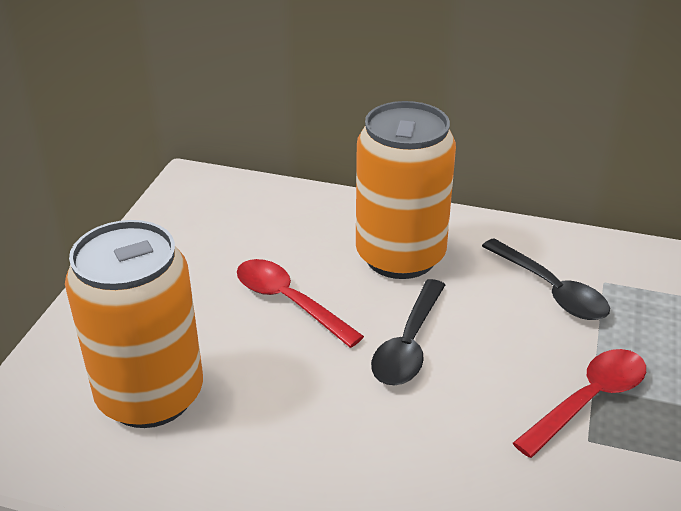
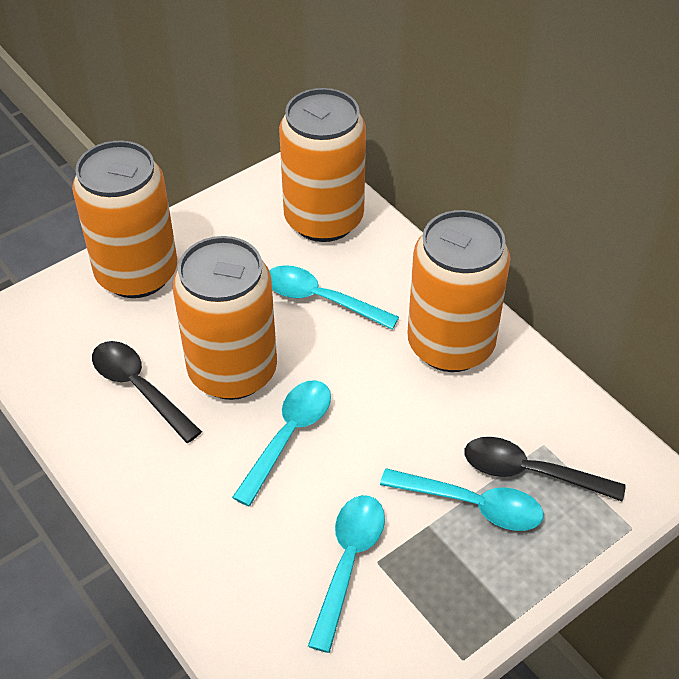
orange can: 2 -> 4
red spoon: 2 -> 0
turquoise spoon: 0 -> 4

